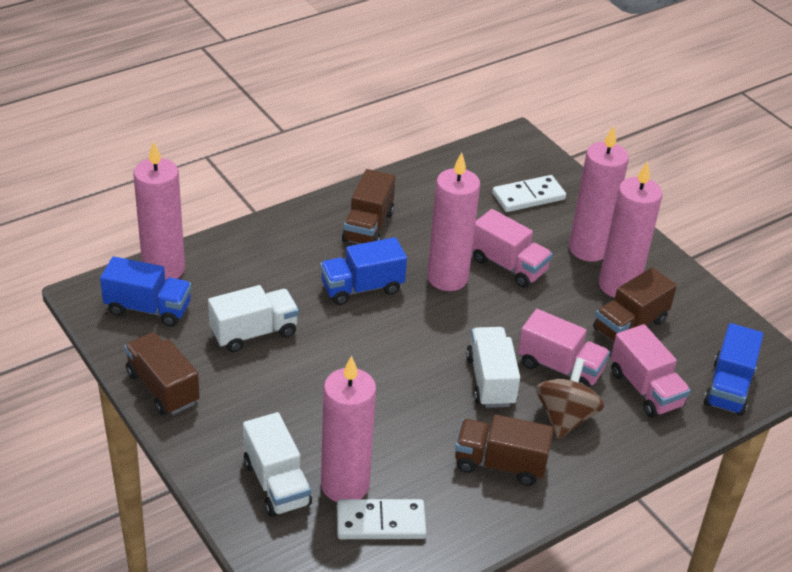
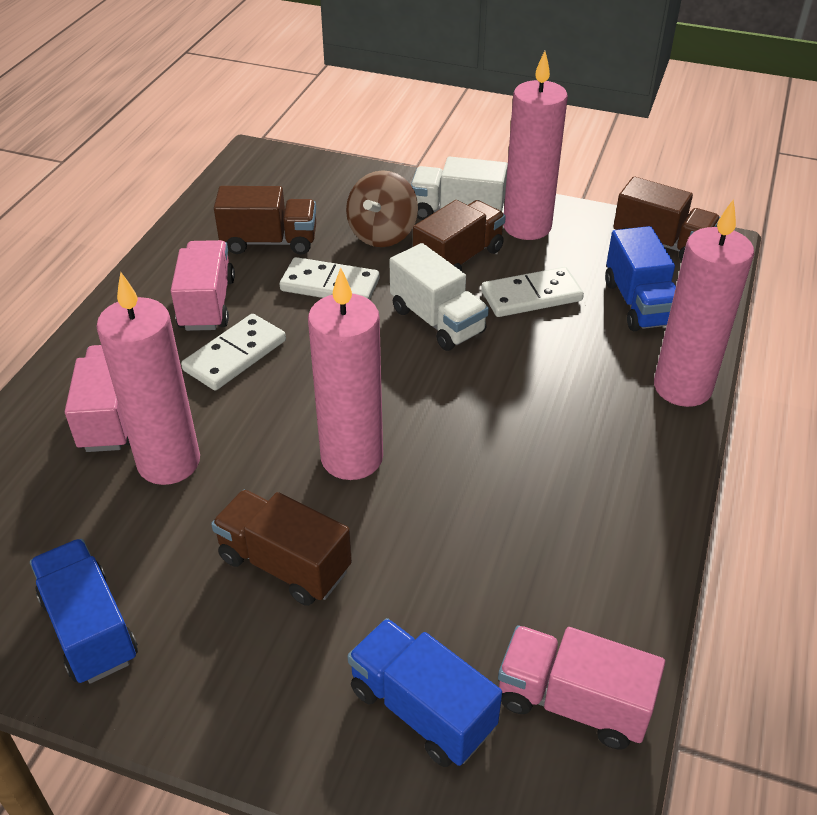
pink candle: 5 -> 4
white domino: 2 -> 3
white truck: 3 -> 2

